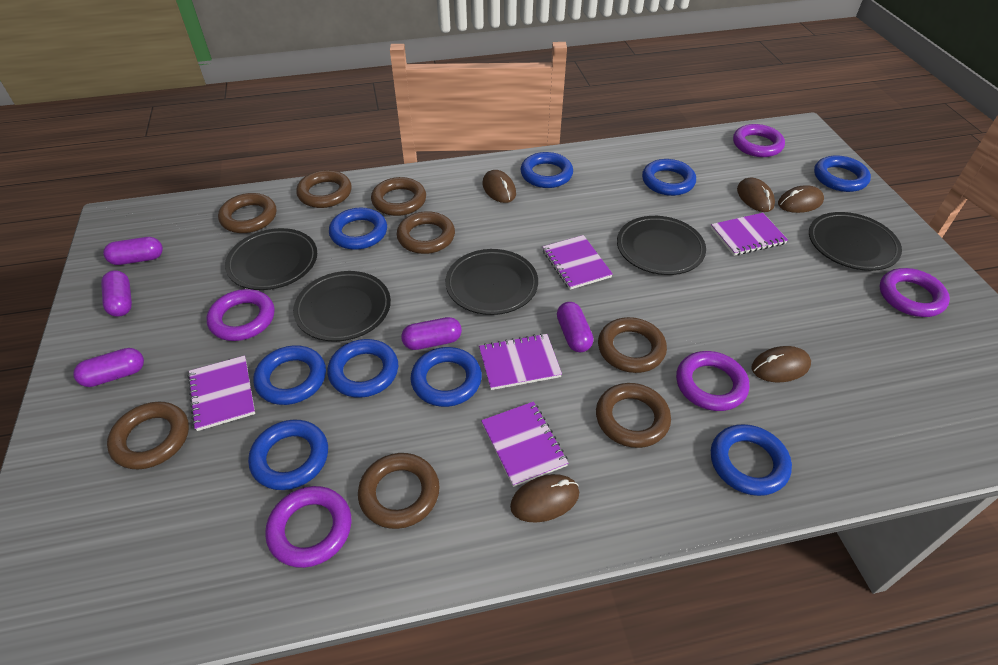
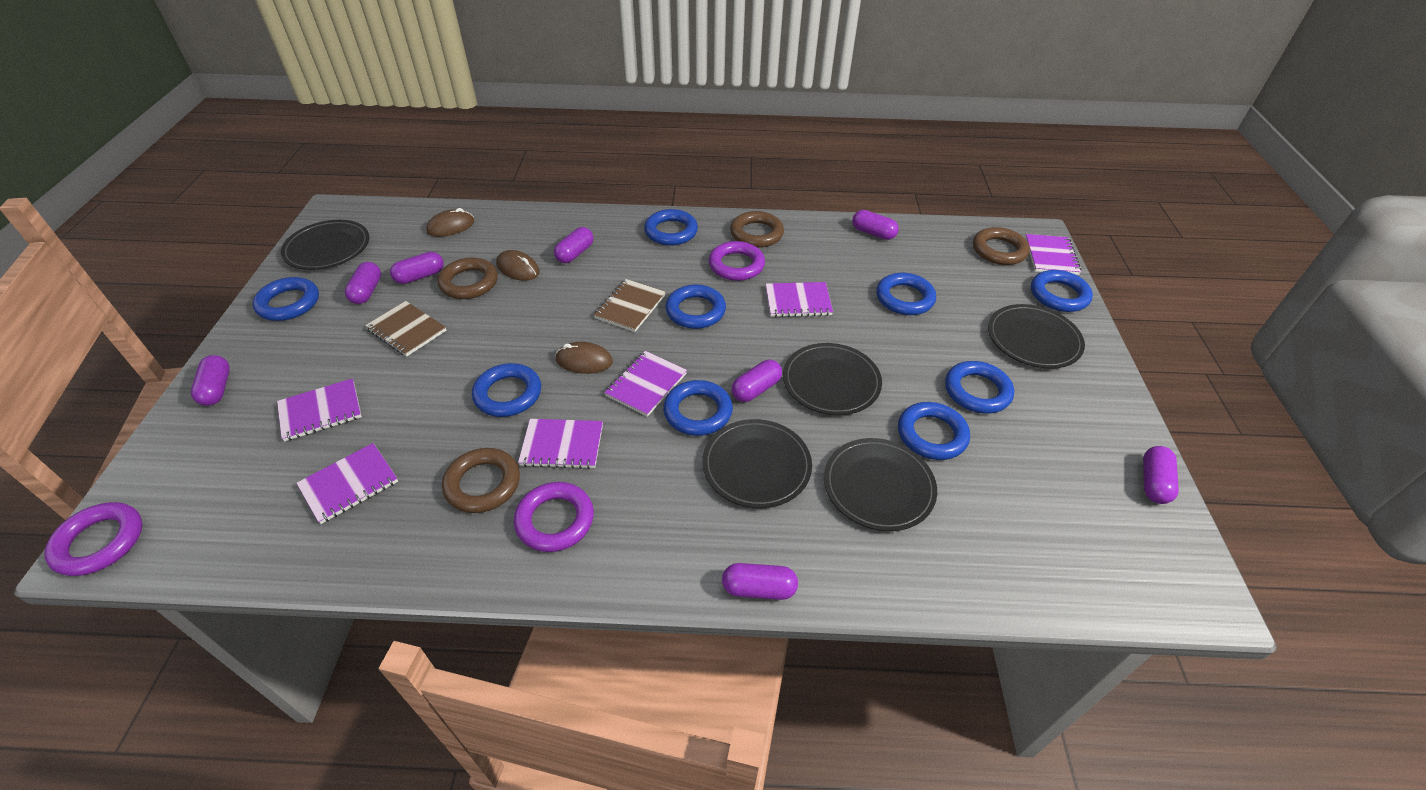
brown mouse: 5 -> 3
brown notebook: 0 -> 2
brown ring: 8 -> 4
purple capsule: 5 -> 8
purple notebook: 5 -> 6
purple ring: 5 -> 3

